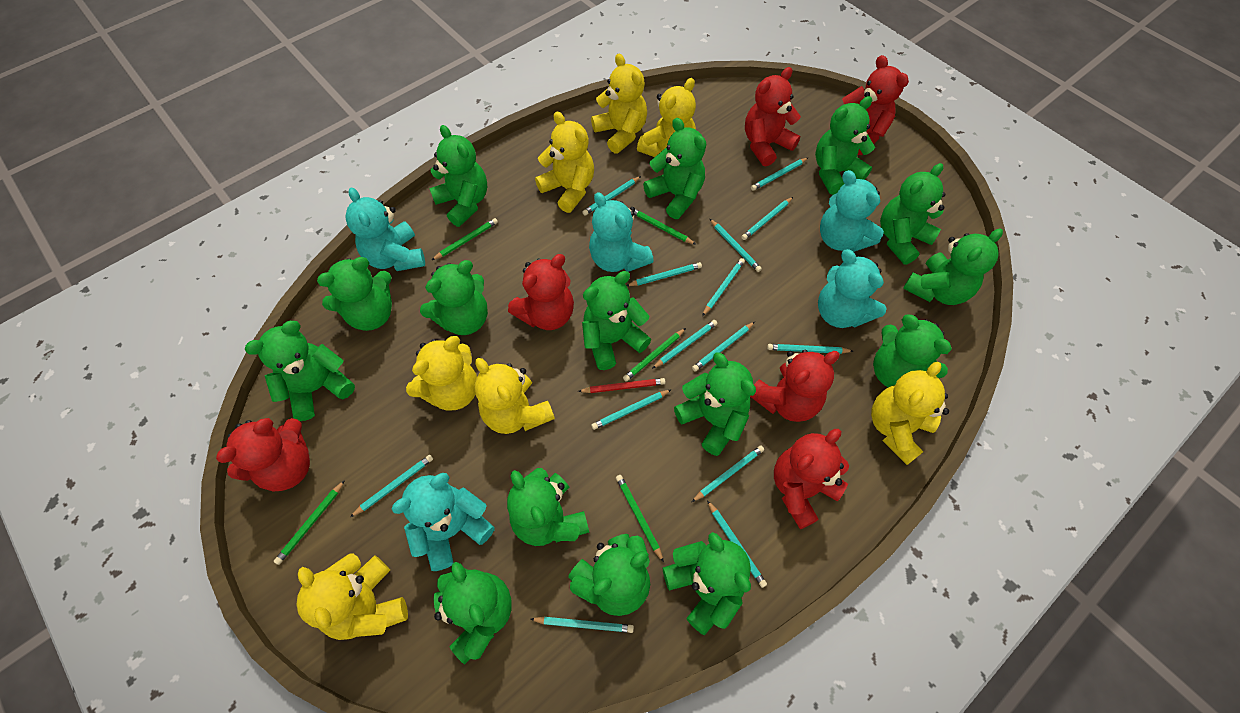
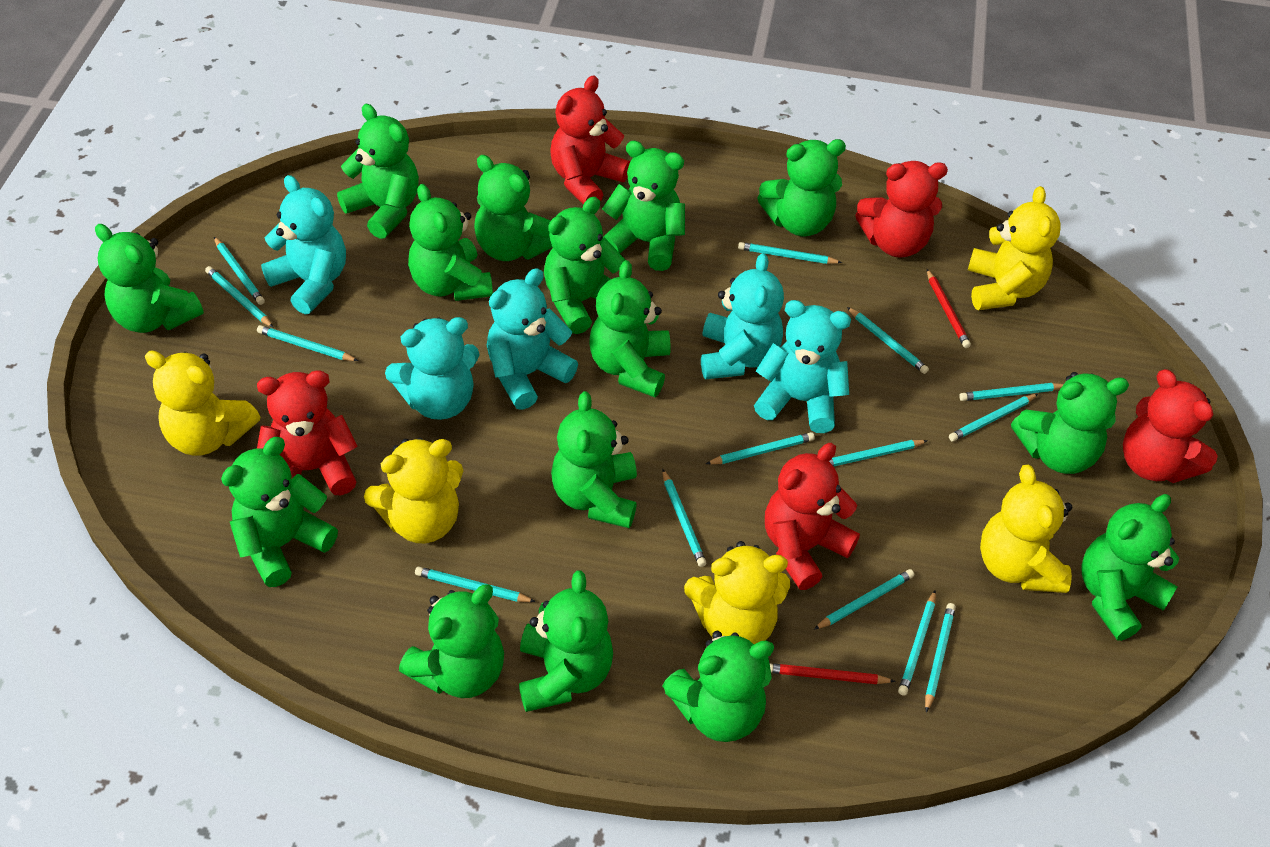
green pencil: 5 -> 0
red pencil: 1 -> 2
red teddy bear: 6 -> 5
yellow teddy bear: 7 -> 5

